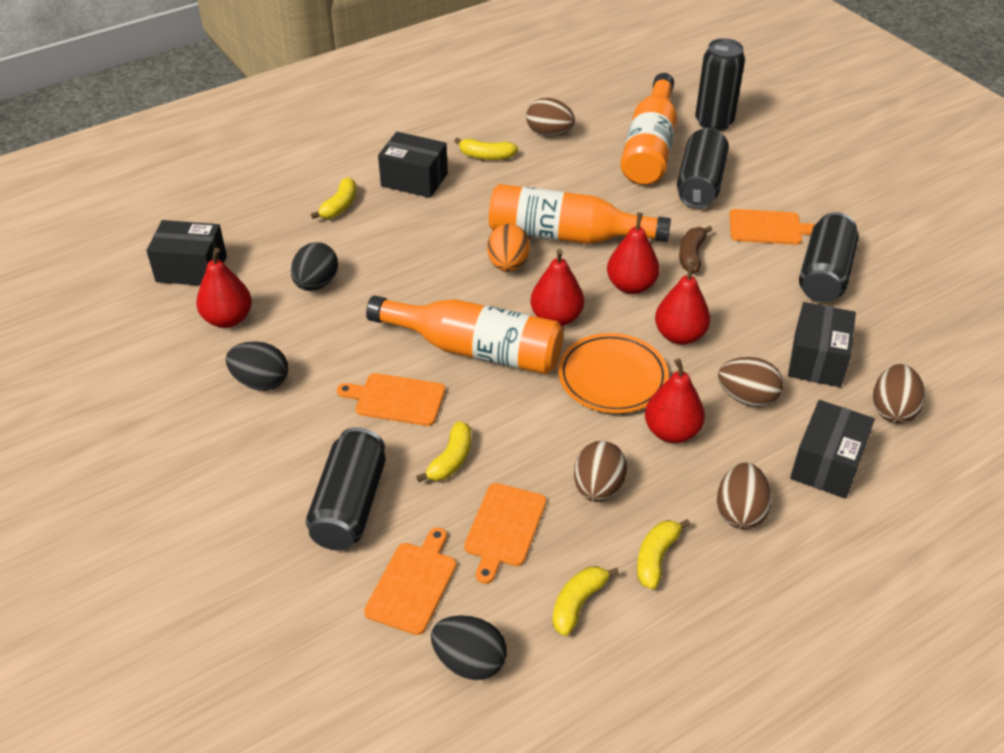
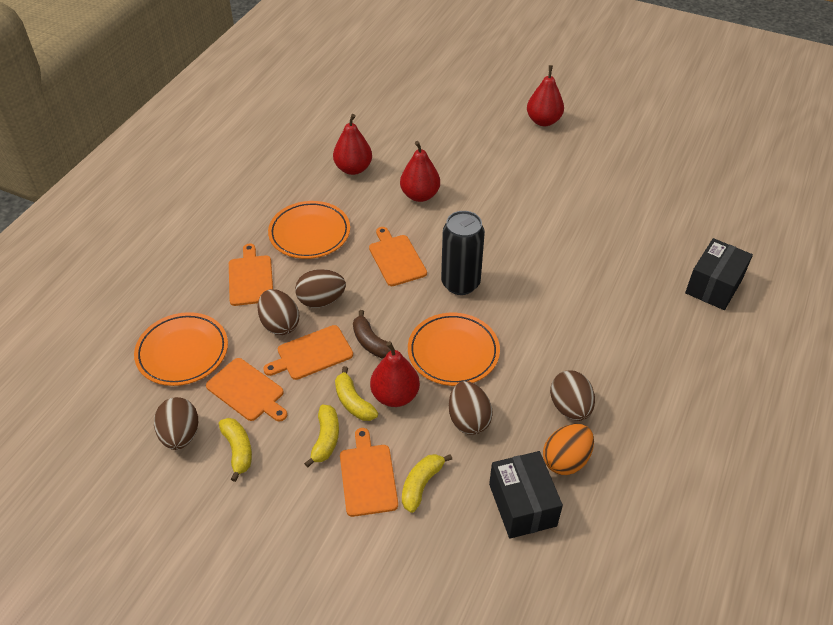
black box: 4 -> 2
black can: 4 -> 1
black egg: 3 -> 0
orange bottle: 3 -> 0
orange cutting board: 4 -> 5
orange plate: 1 -> 3
red pear: 5 -> 4
yellow banana: 5 -> 4

